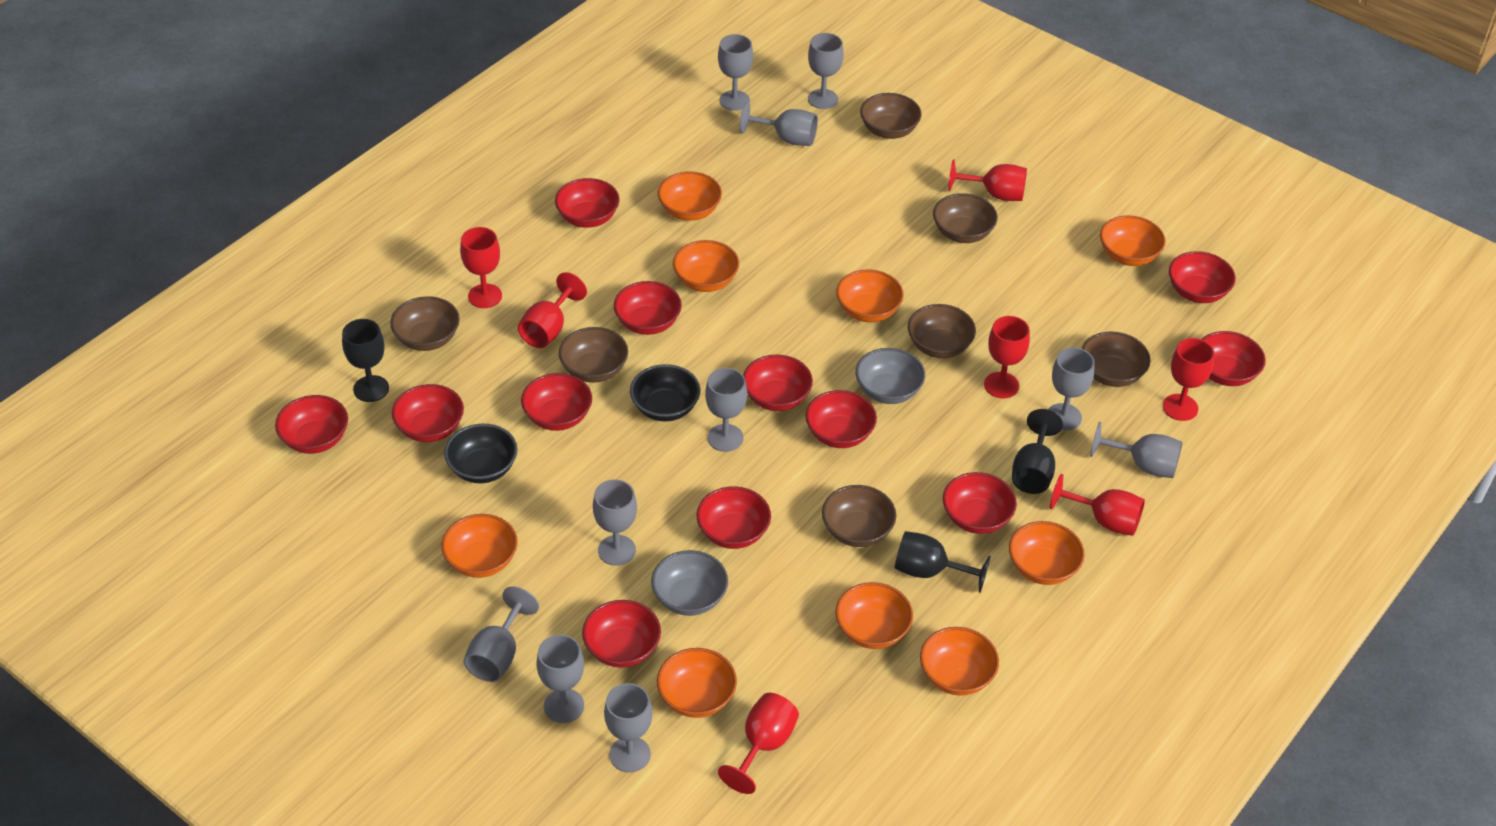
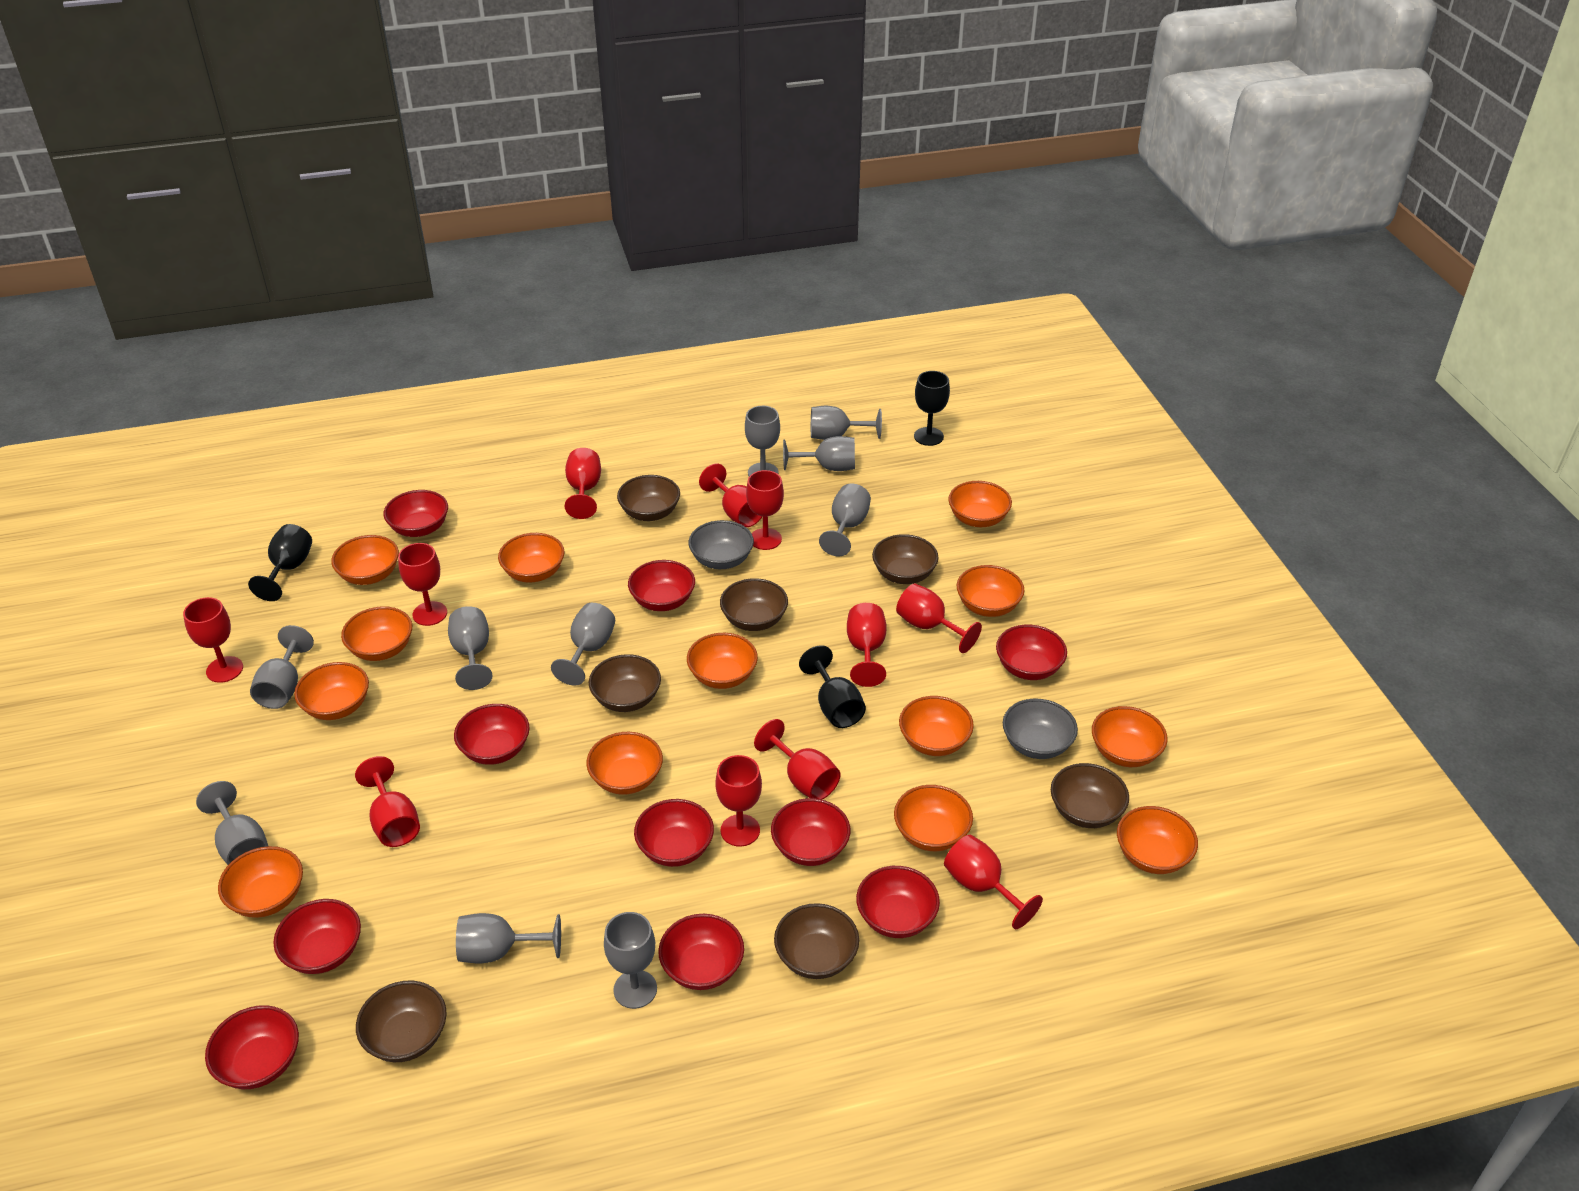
black bowl: 2 -> 0
orange bowl: 9 -> 13
red bowl: 12 -> 10
red goblet: 7 -> 11

